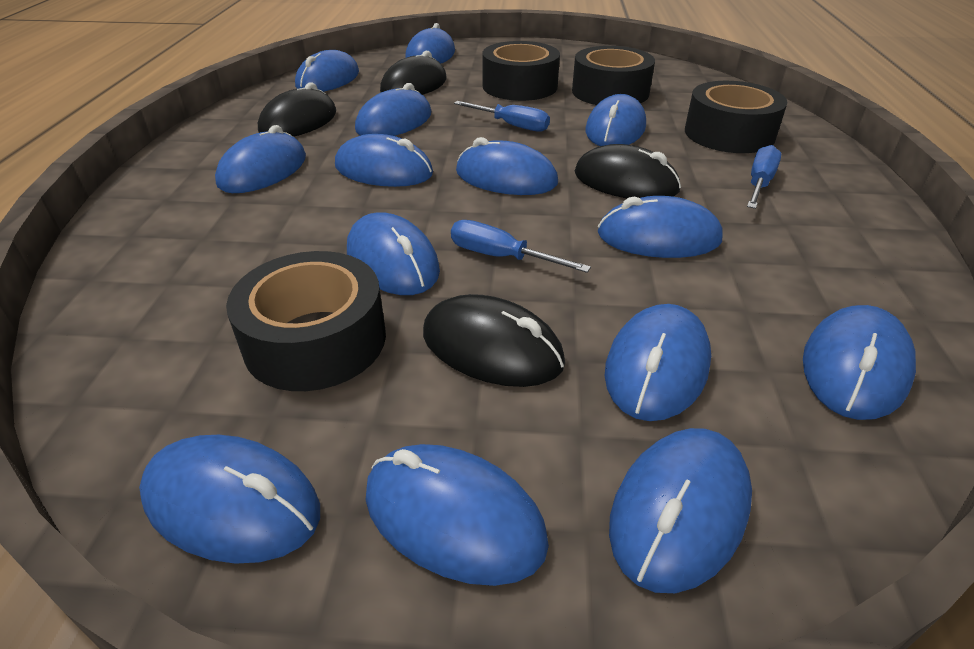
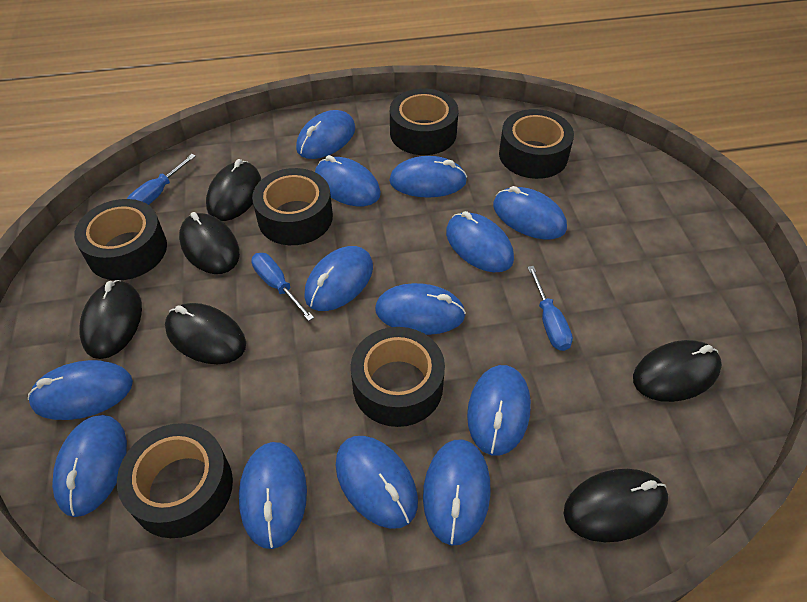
black mouse: 4 -> 6
black tape: 4 -> 6
blue mouse: 14 -> 13

